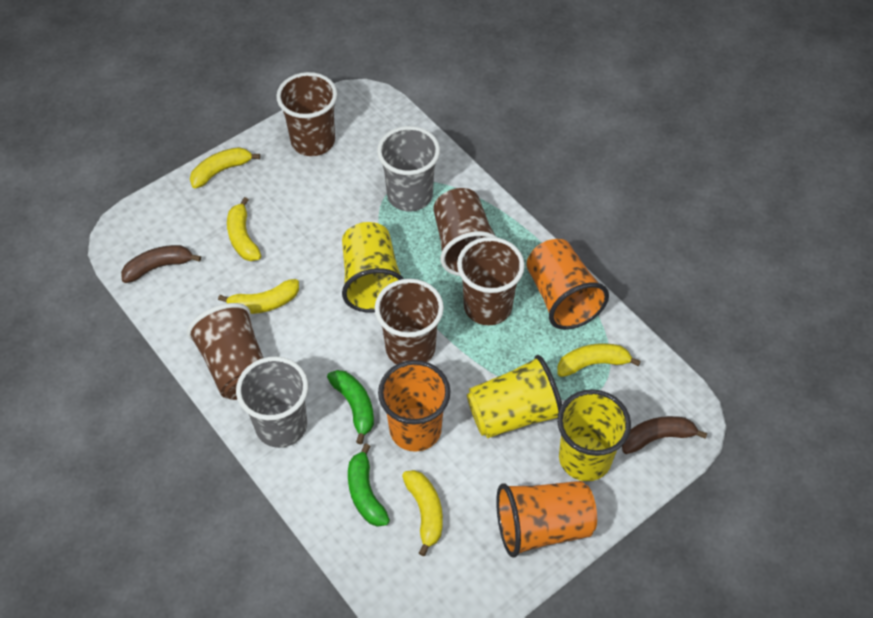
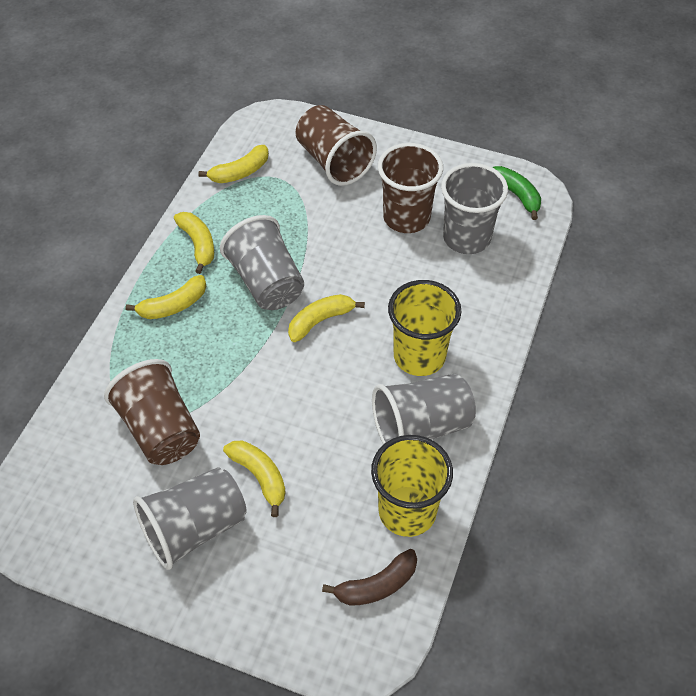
brown banana: 2 -> 1
brown cup: 5 -> 3
green banana: 2 -> 1
grey cup: 2 -> 4
orange cup: 3 -> 0
yellow cup: 3 -> 2

